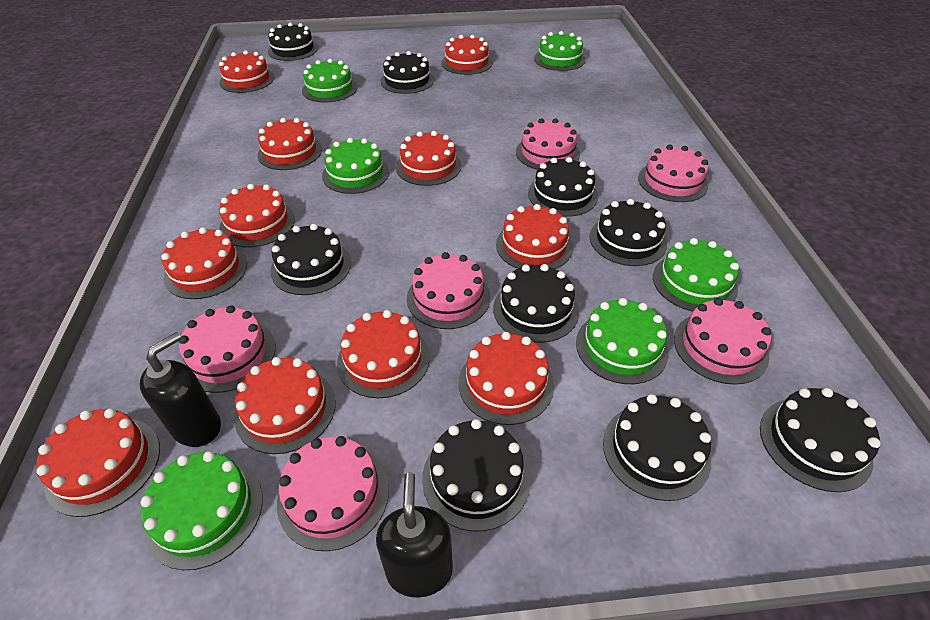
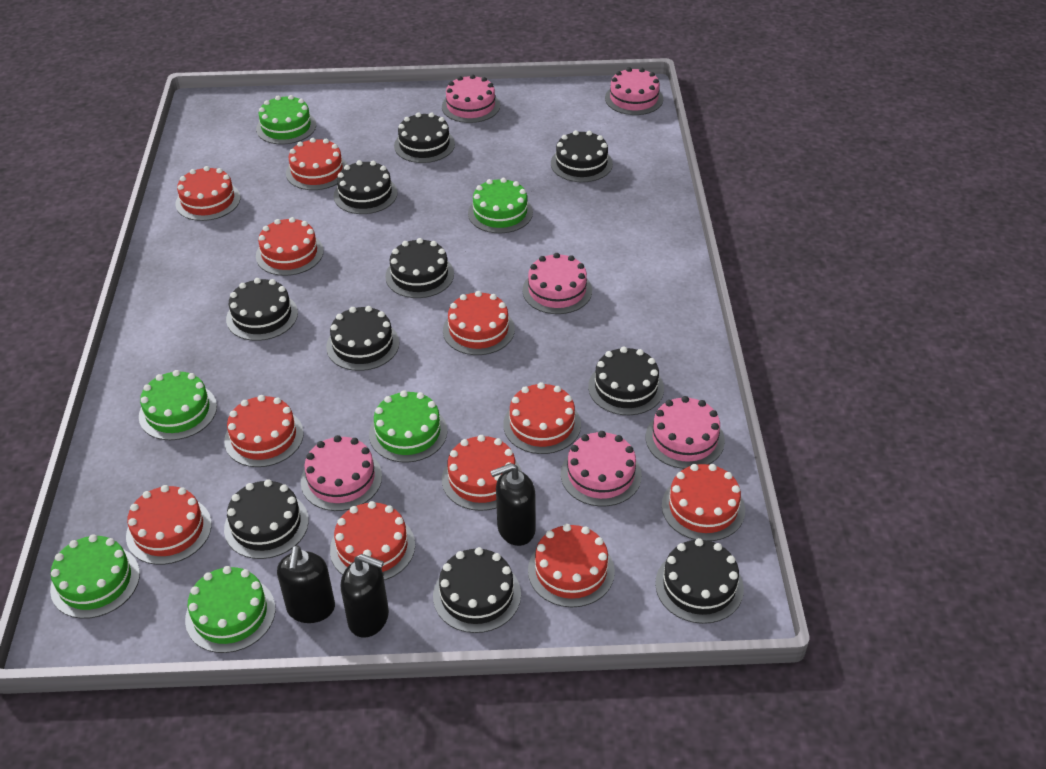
black cake: 9 -> 10
black soap dispenser: 2 -> 3

